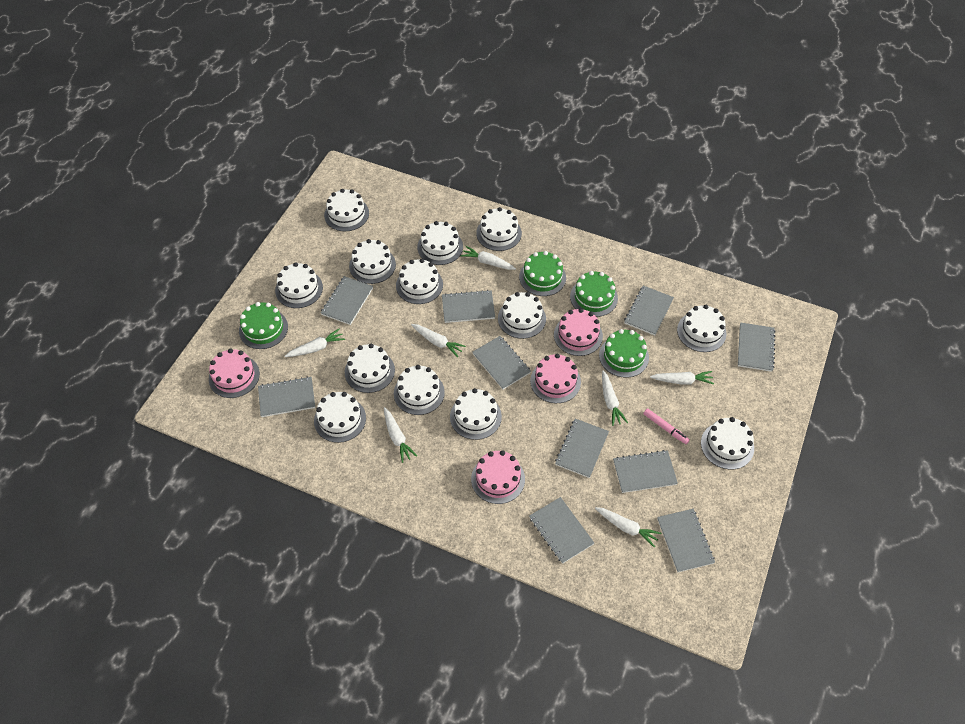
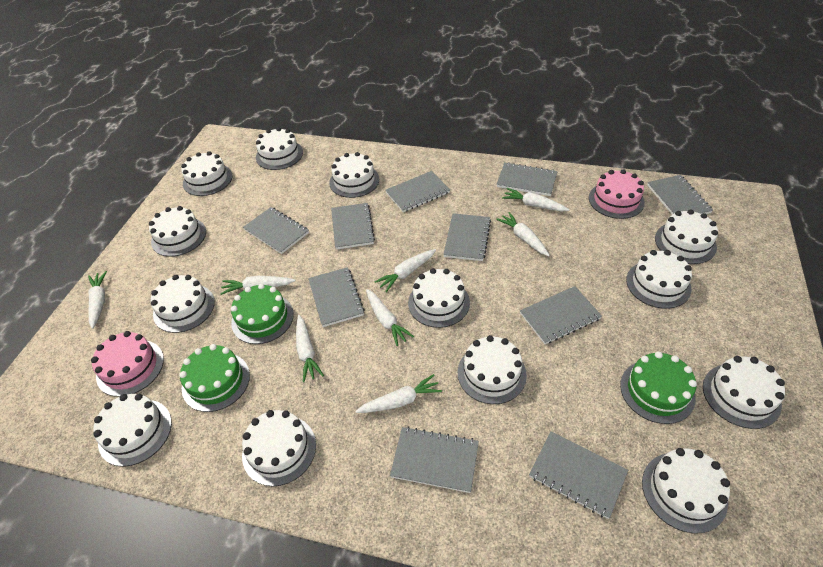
green cake: 4 -> 3
pink cake: 4 -> 2
pink marker: 1 -> 0
white carrot: 7 -> 8

